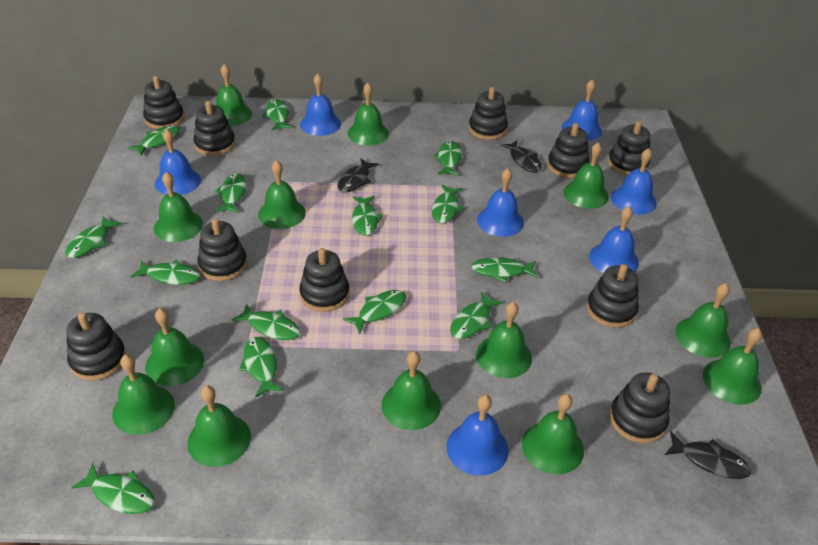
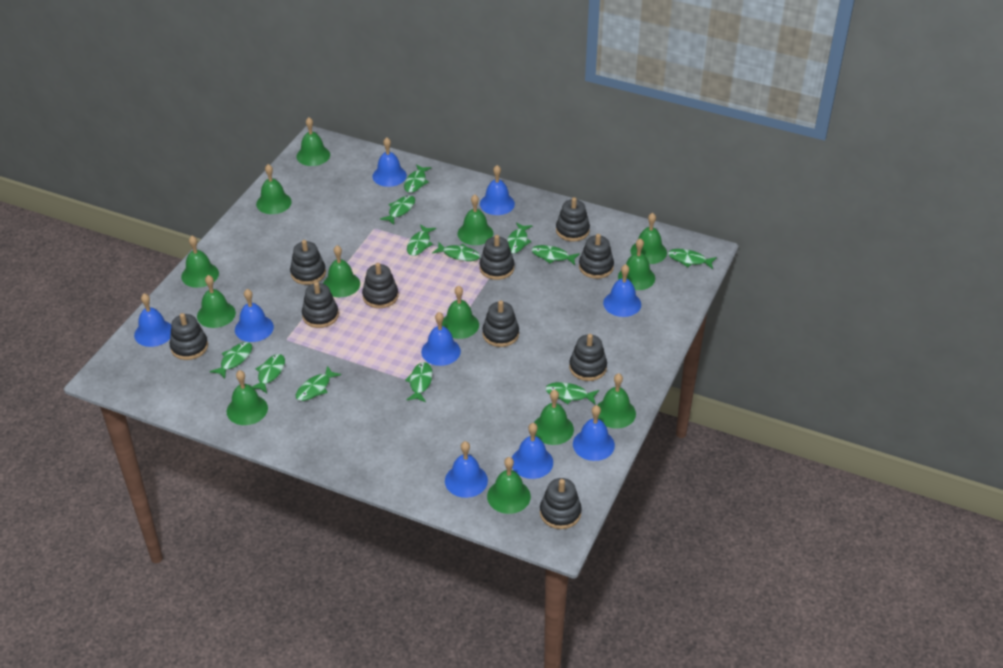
black fish: 3 -> 0
blue bell: 7 -> 9
green fish: 14 -> 12

